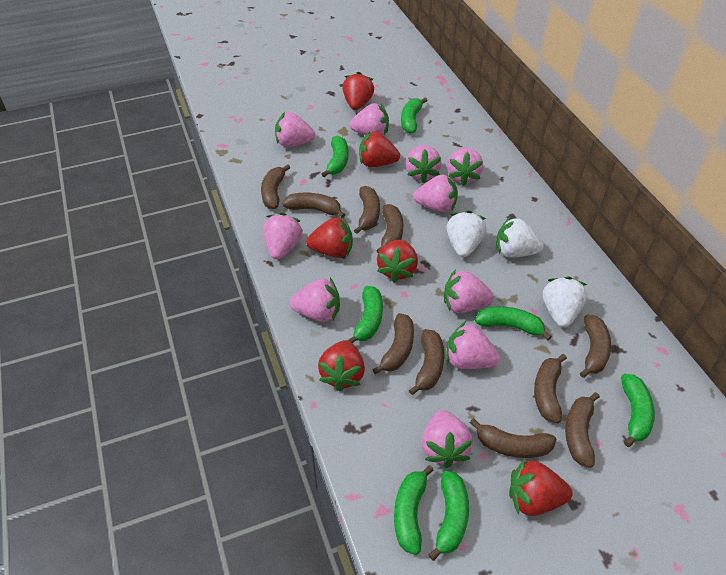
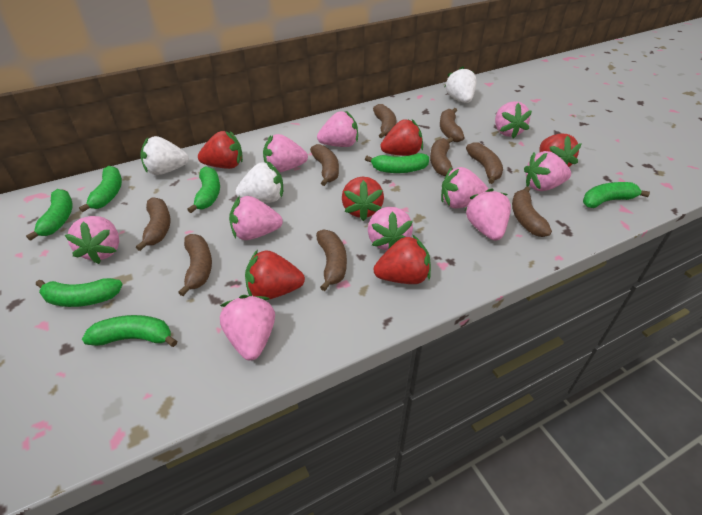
brown banana: 10 -> 9

